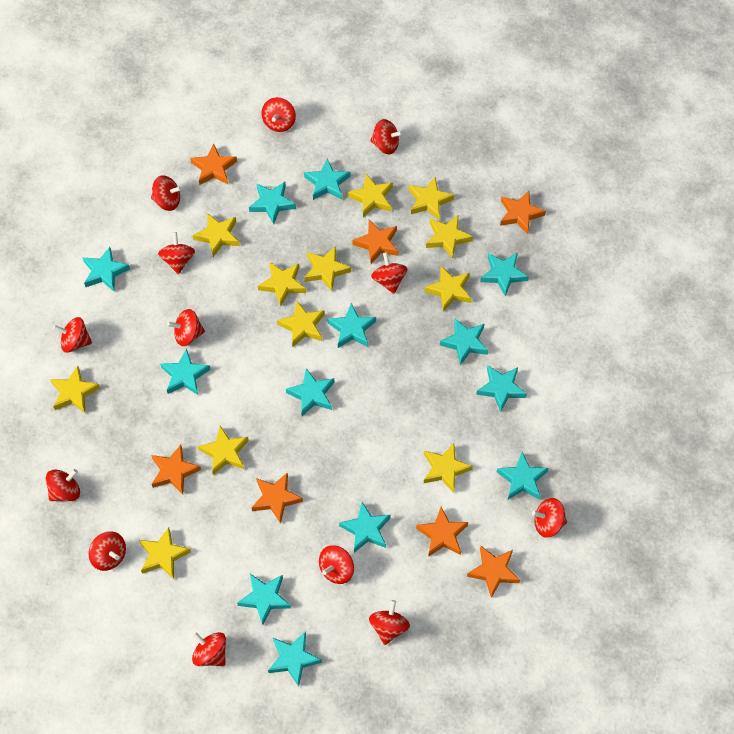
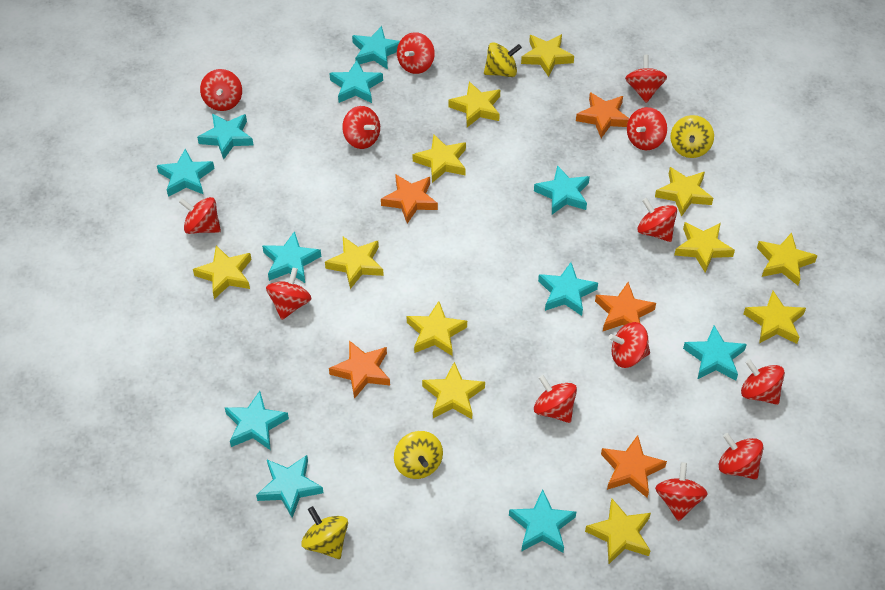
orange star: 7 -> 5
turquoise star: 13 -> 11
yellow spinning top: 0 -> 4

